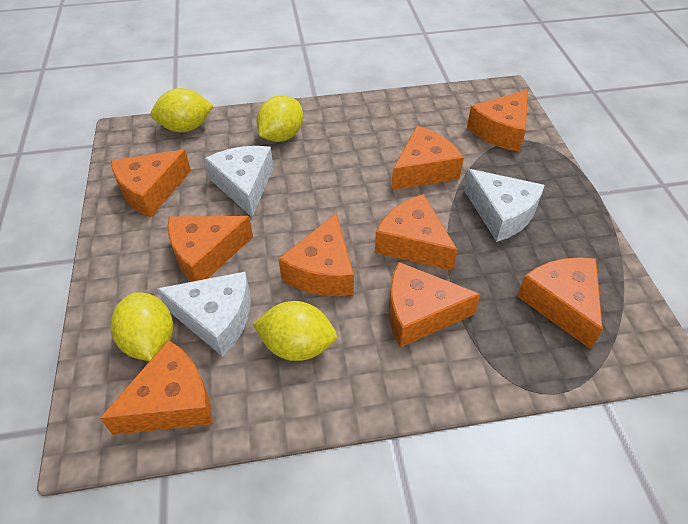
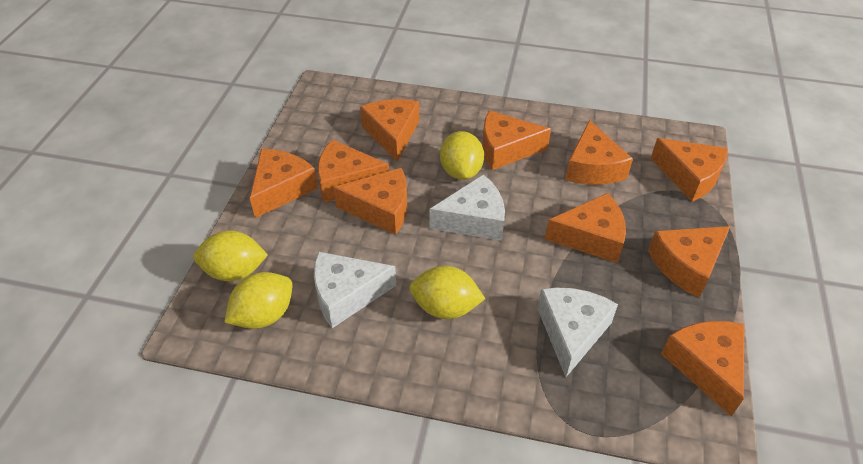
orange cheese: 9 -> 10

